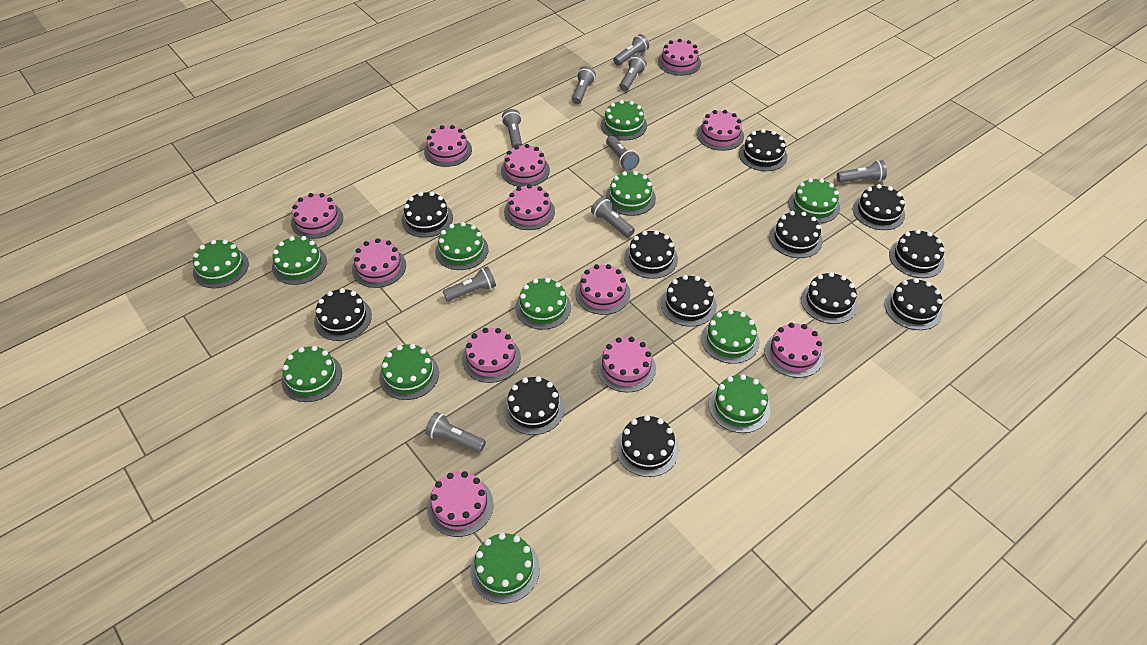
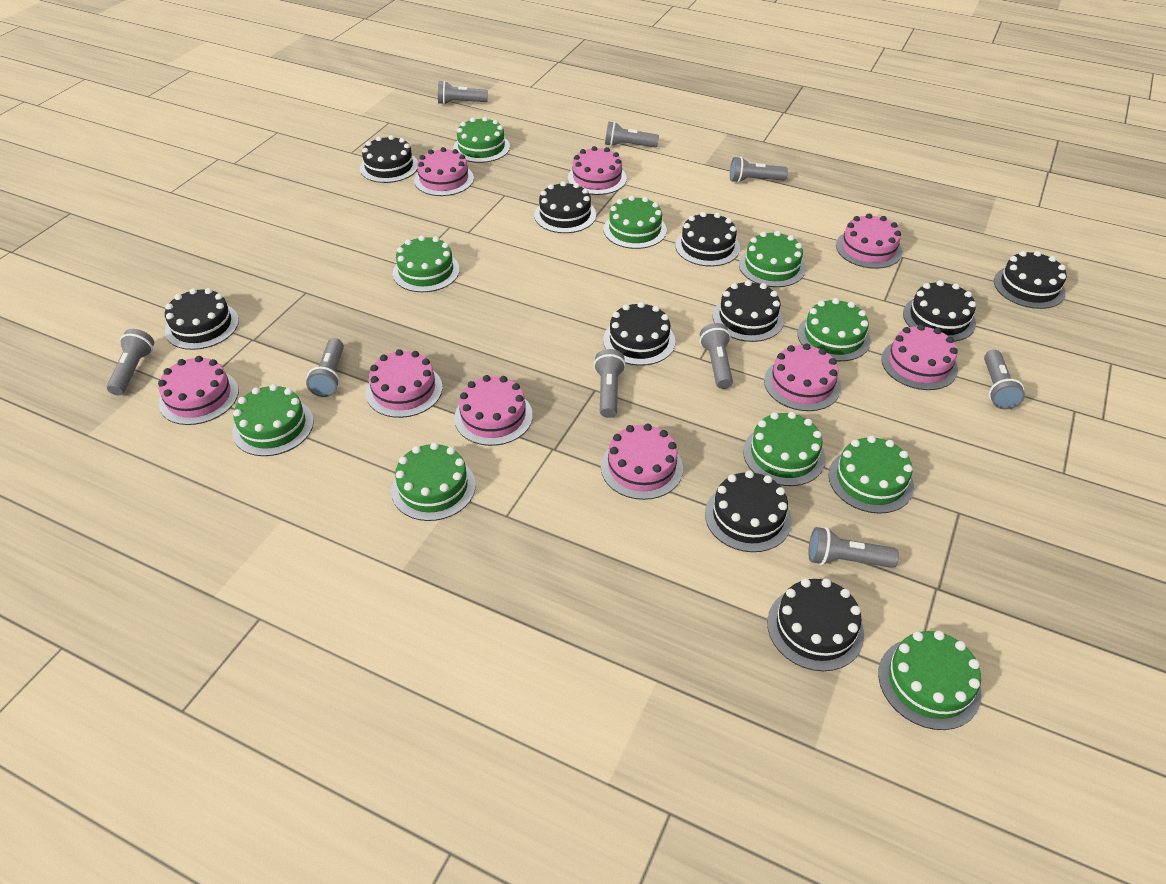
black cake: 12 -> 10
green cake: 12 -> 10
pink cake: 12 -> 9

